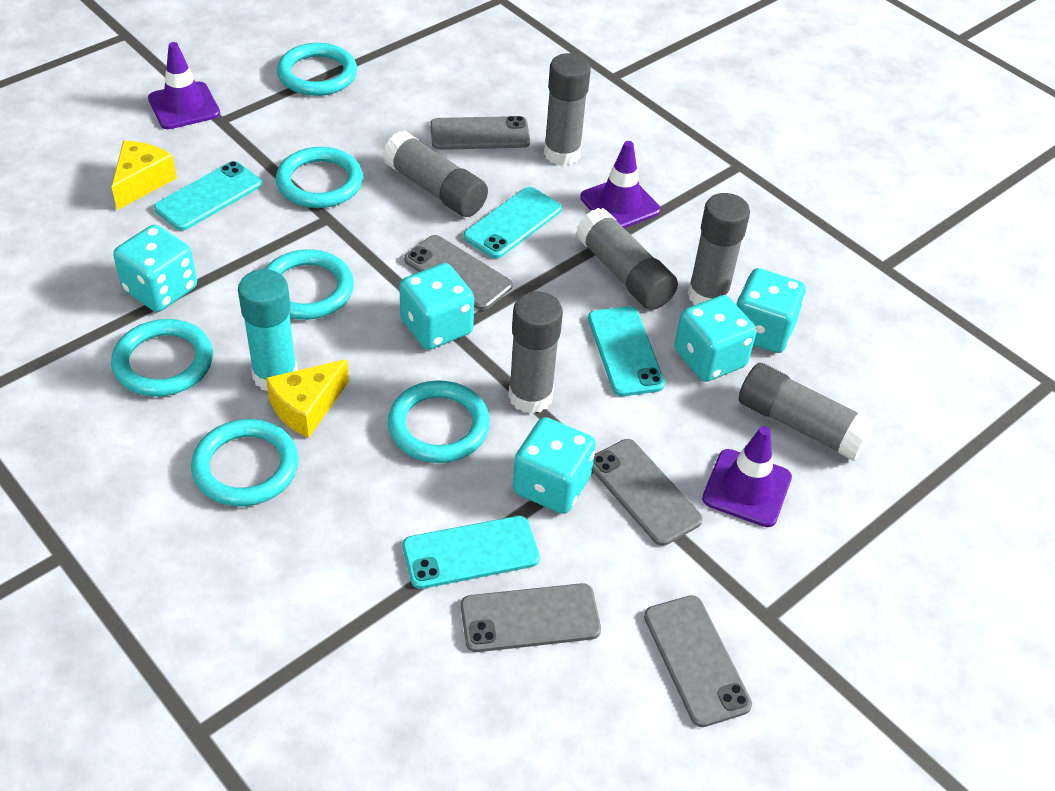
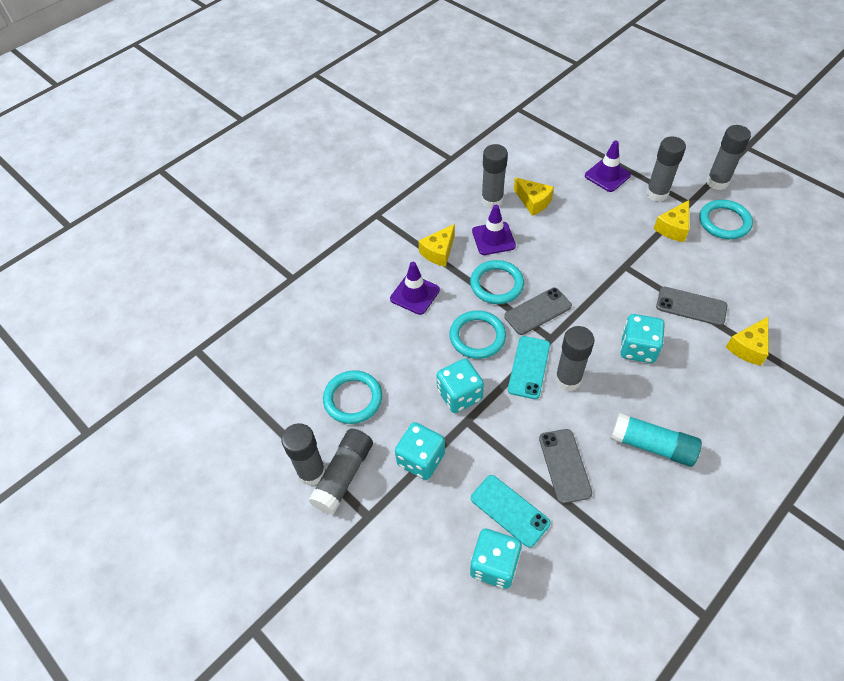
grey phone: 5 -> 3
turquoise dice: 5 -> 4
turquoise phone: 4 -> 2
turquoise ring: 6 -> 4
yellow cheese: 2 -> 4

